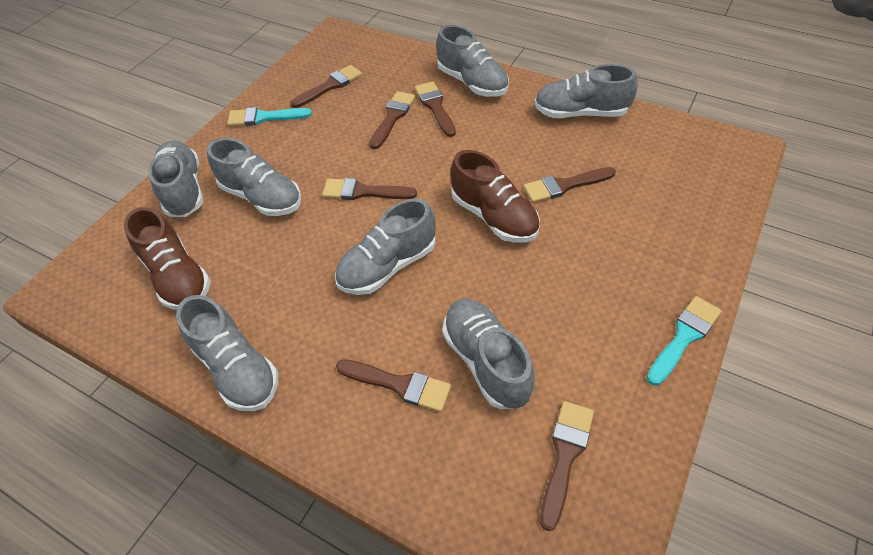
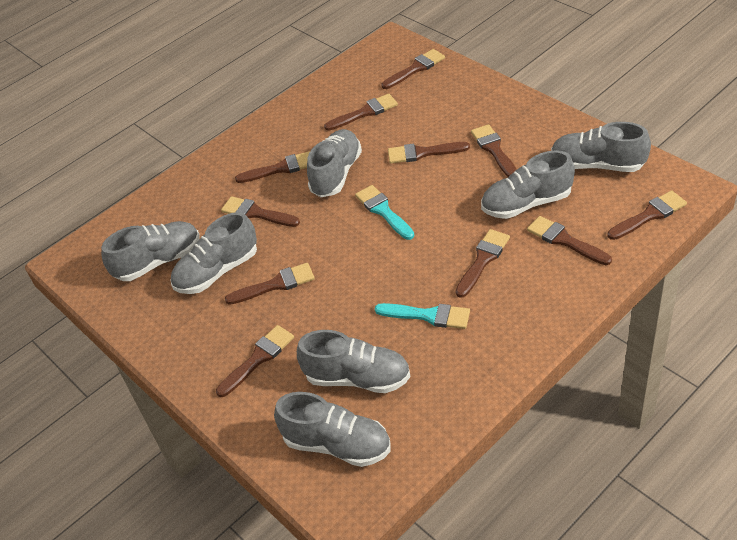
brown brush: 7 -> 11
brown shoe: 2 -> 0

